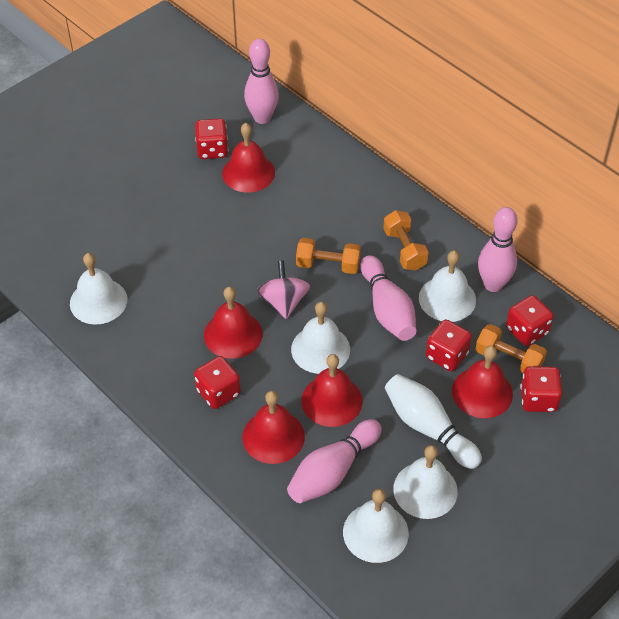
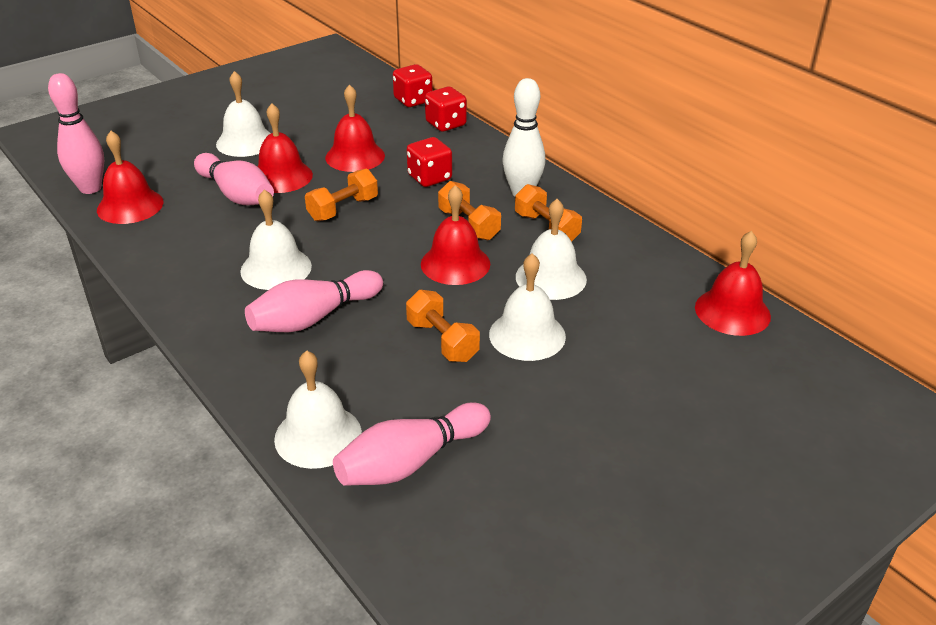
orange dumbbell: 3 -> 4
pink spinning top: 1 -> 0
red dice: 5 -> 3

